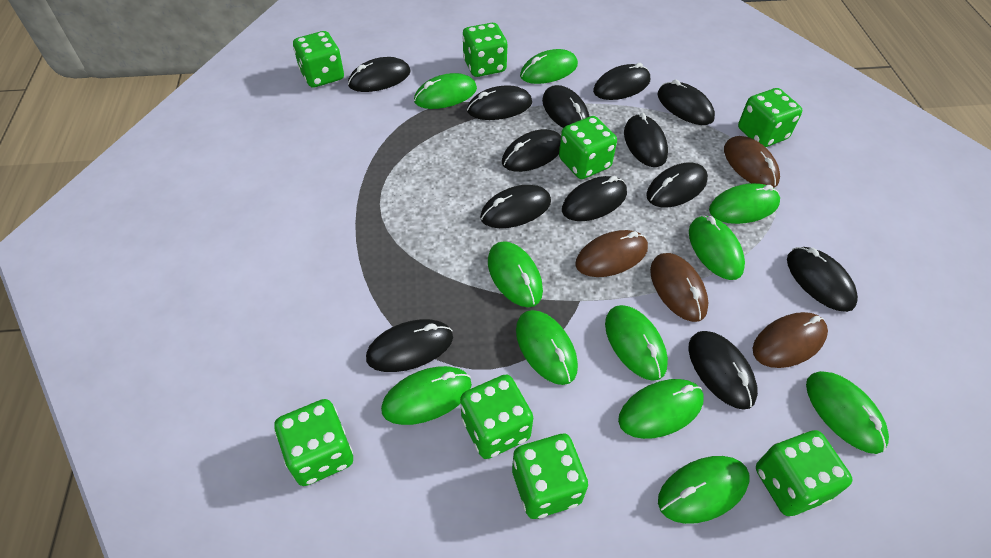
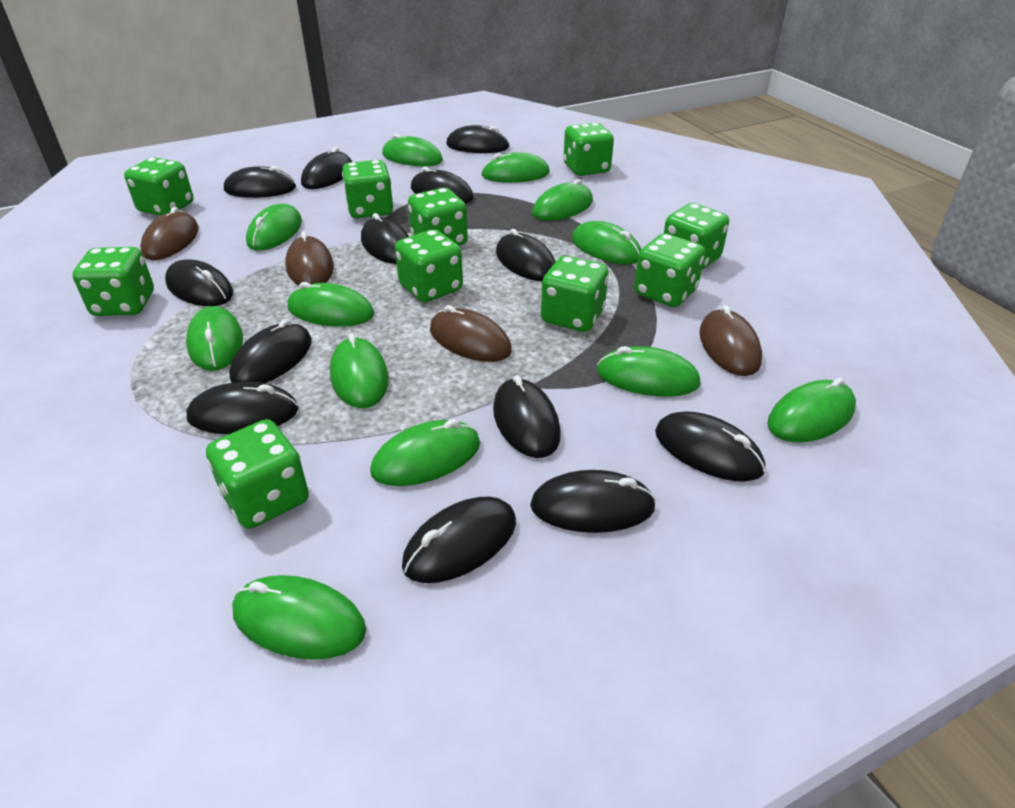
green dice: 8 -> 10
green mouse: 11 -> 12

